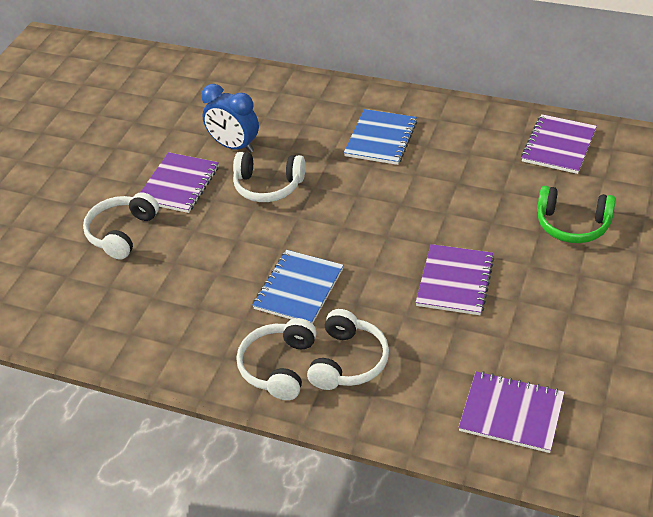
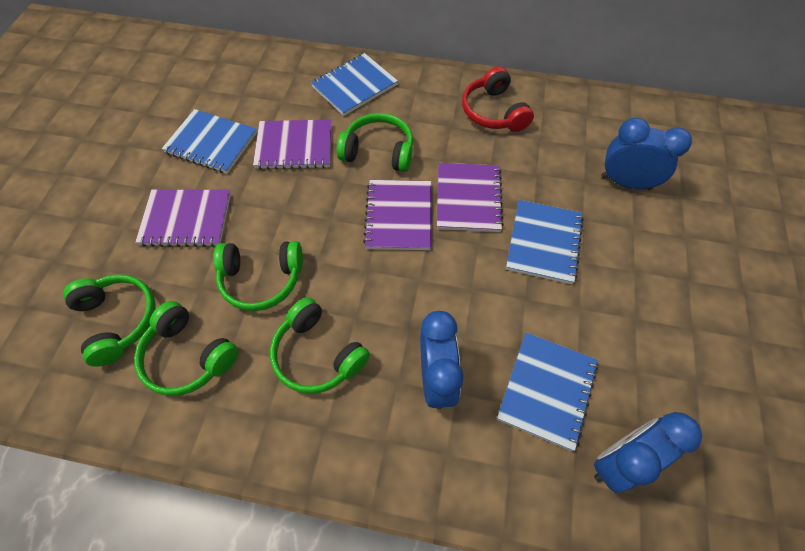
blue clock: 1 -> 3
blue notebook: 2 -> 4
green headphones: 1 -> 5
red headphones: 0 -> 1
white headphones: 4 -> 0

